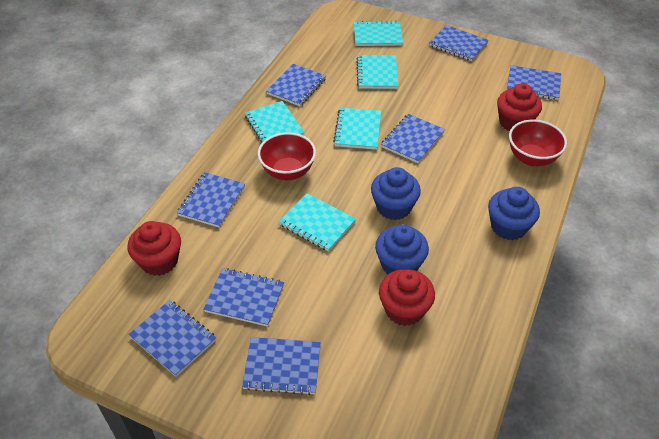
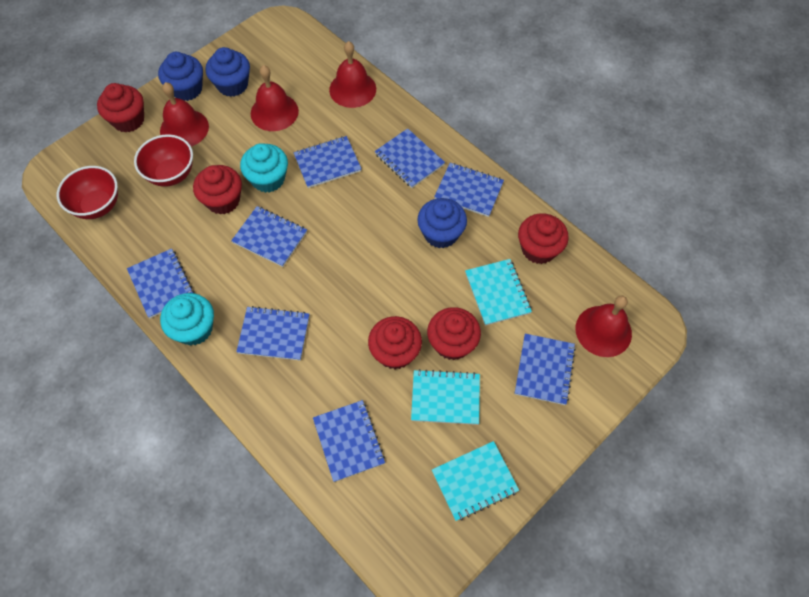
red bell: 0 -> 4
red cupcake: 3 -> 5
turquoise cupcake: 0 -> 2
turquoise notebook: 5 -> 3

